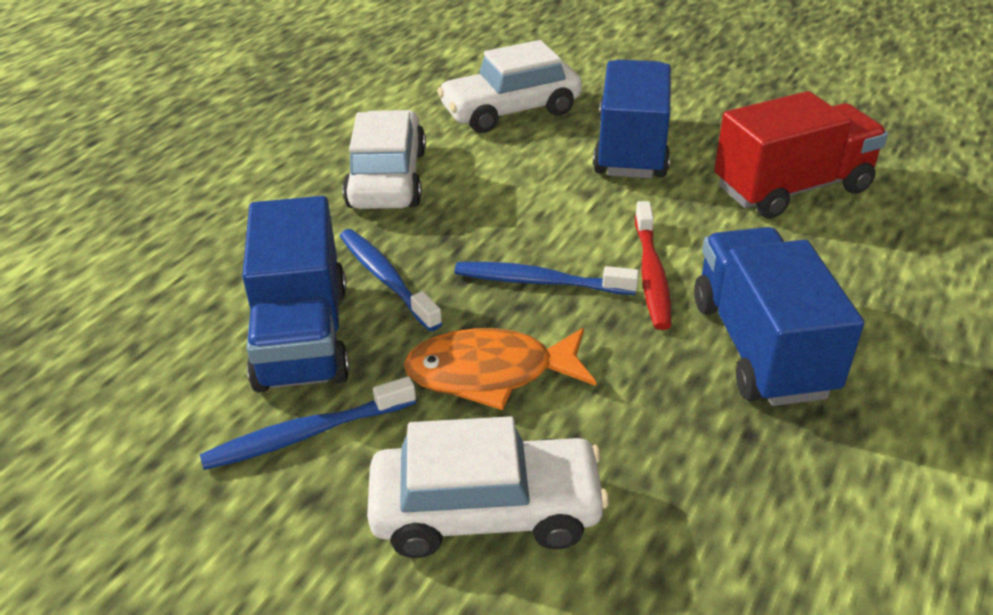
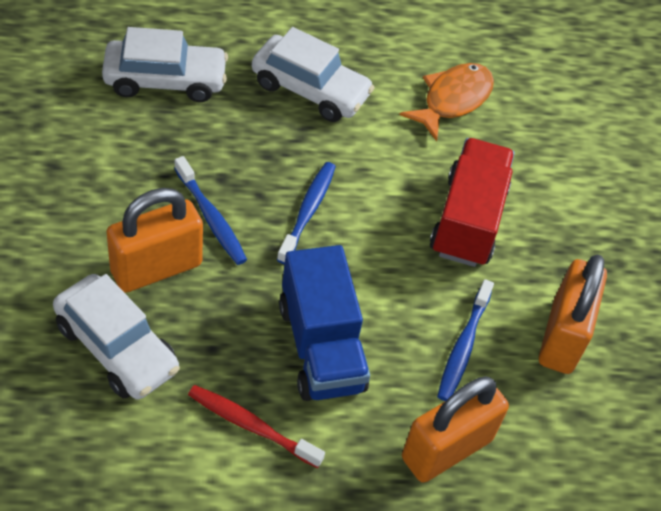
blue truck: 3 -> 1
orange padlock: 0 -> 3

